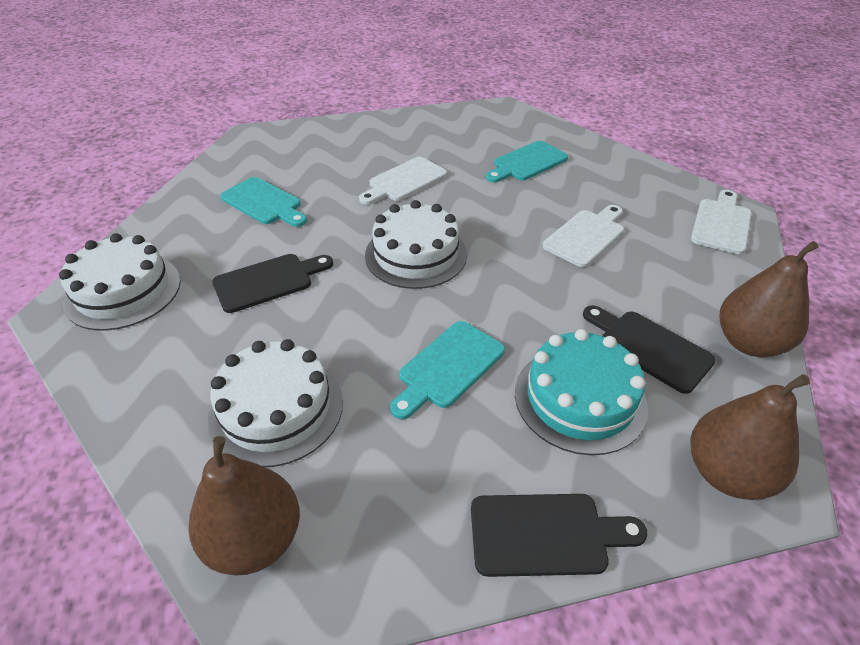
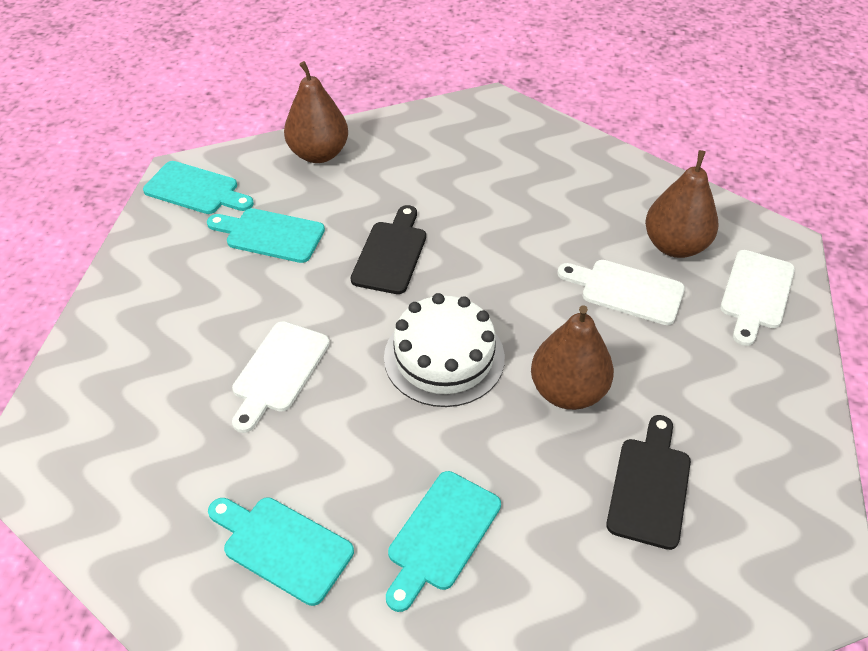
black cutting board: 3 -> 2
turquoise cake: 1 -> 0
turquoise cutting board: 3 -> 4
white cake: 3 -> 1

